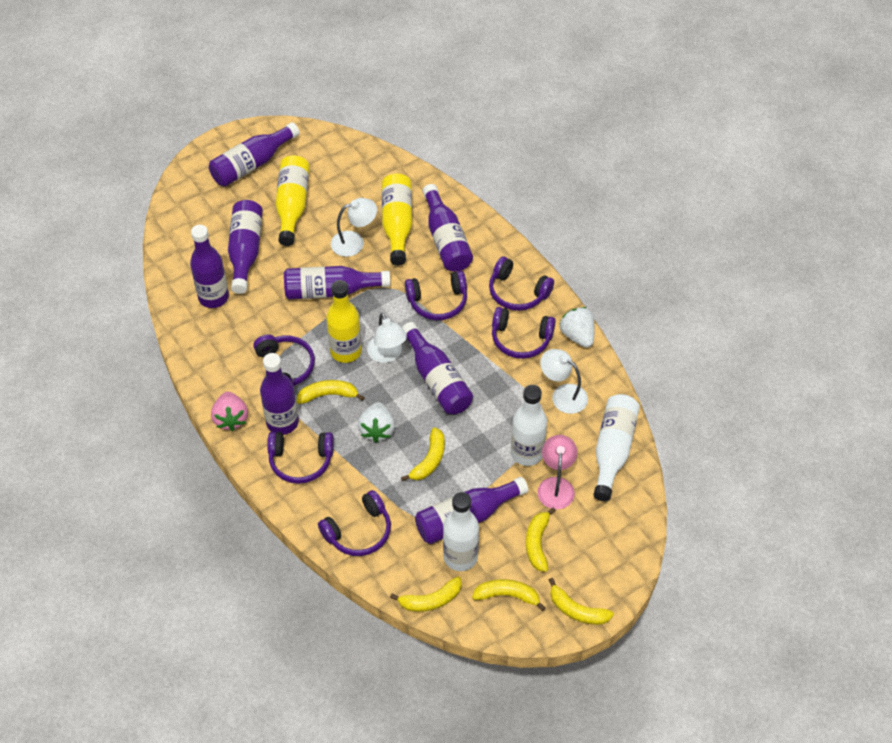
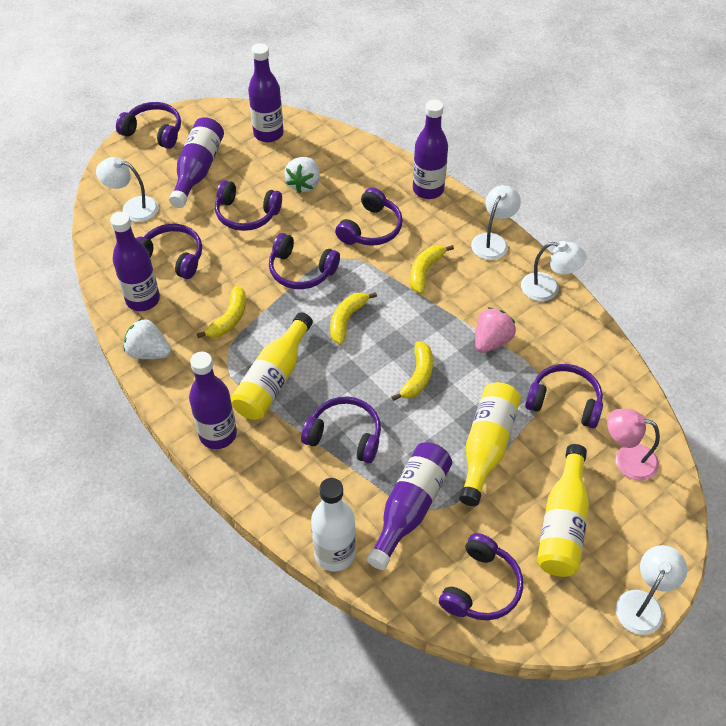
purple bottle: 8 -> 6
purple headphones: 6 -> 8
white bottle: 3 -> 1
white lamp: 3 -> 4
yellow banana: 6 -> 4

